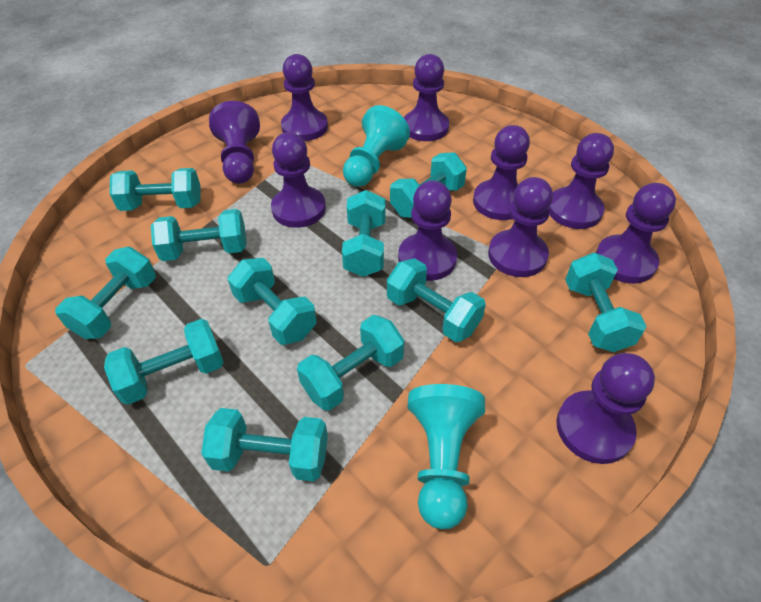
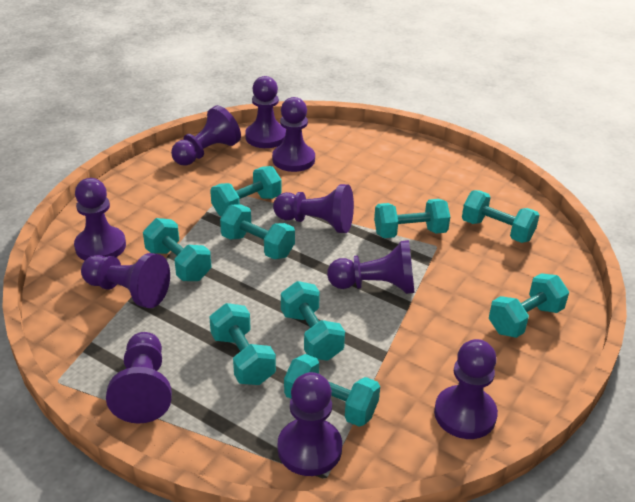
turquoise dumbbell: 11 -> 9
turquoise pawn: 2 -> 0

